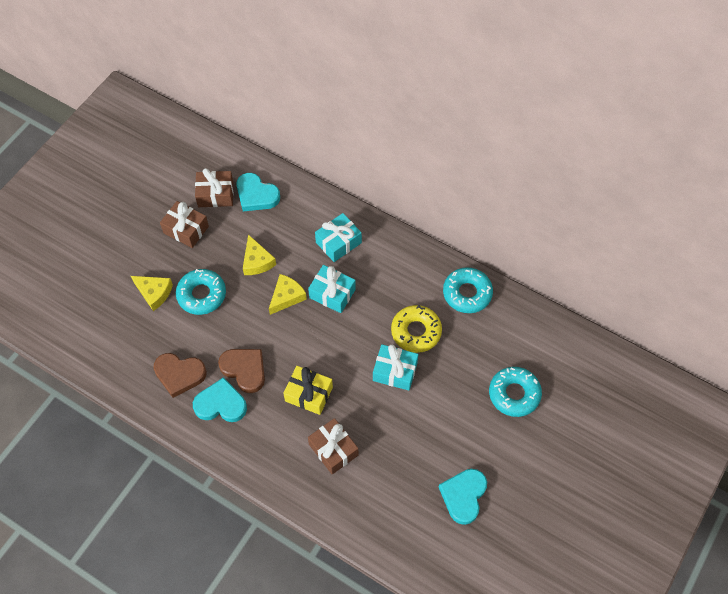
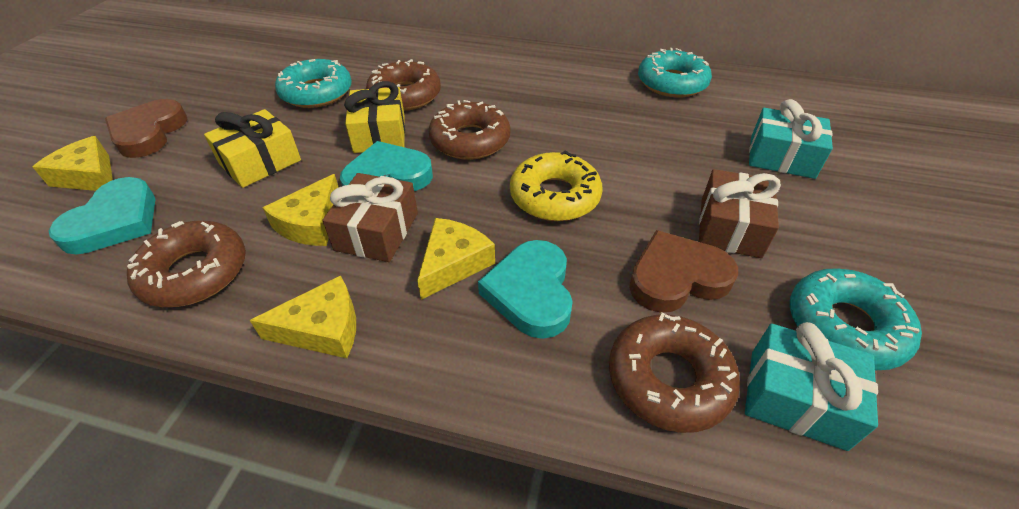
brown donut: 0 -> 4
brown gift: 3 -> 2
turquoise gift: 3 -> 2
yellow cheese: 3 -> 4
yellow gift: 1 -> 2

